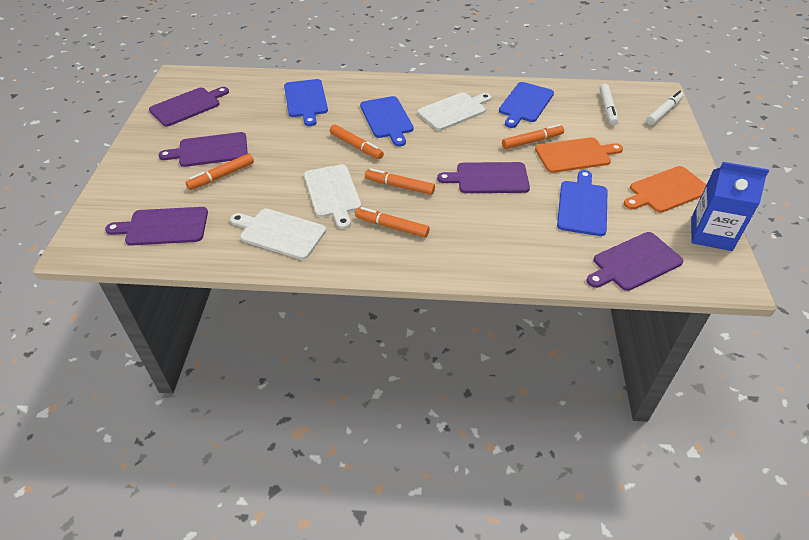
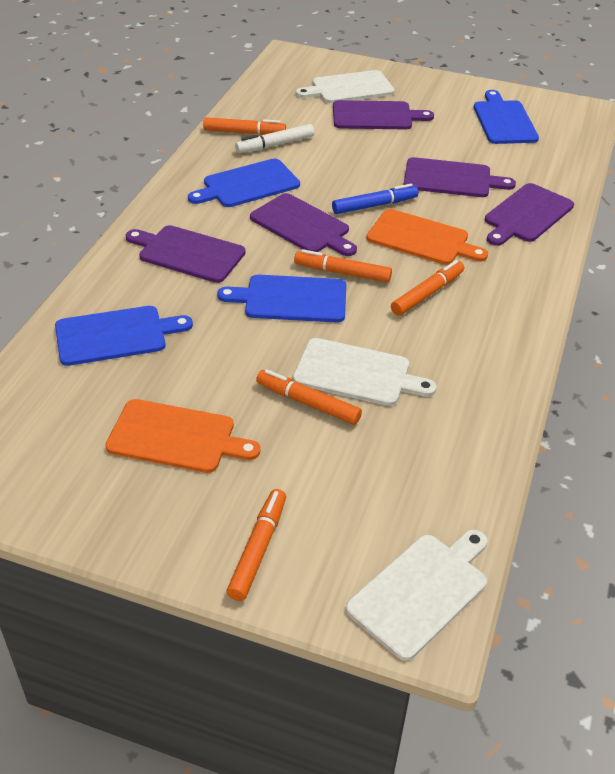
blue carton: 1 -> 0
blue marker: 0 -> 1
white marker: 2 -> 1

